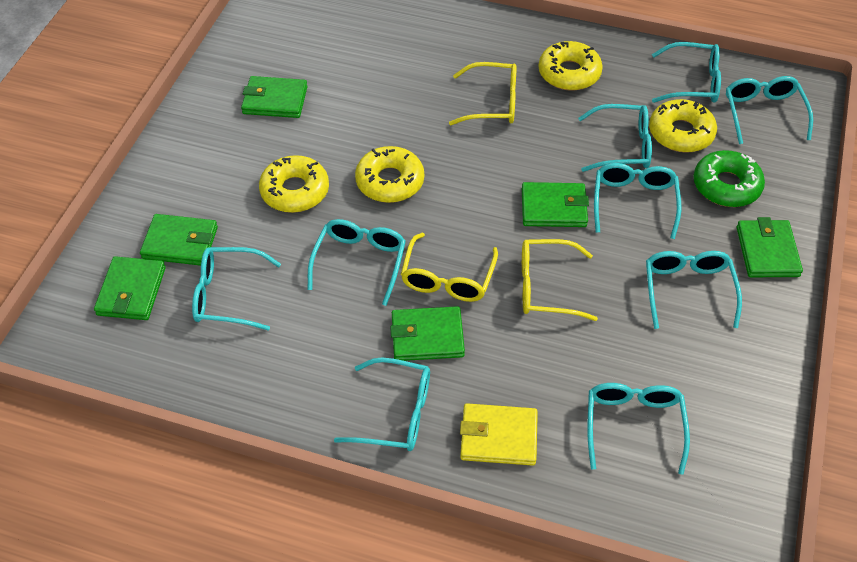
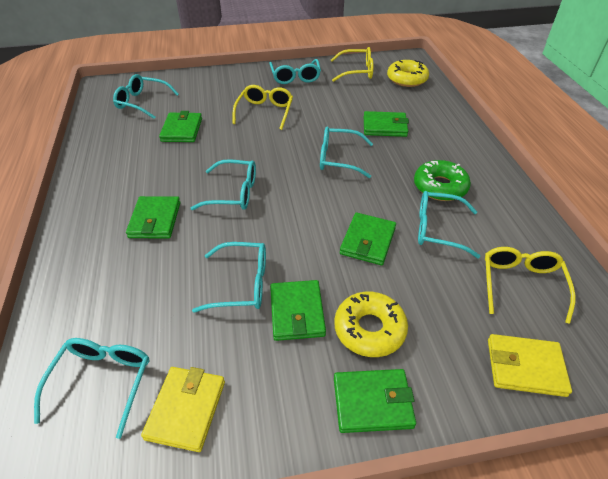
turquoise glasses: 9 -> 7
yellow donut: 4 -> 2
yellow wallet: 1 -> 2

